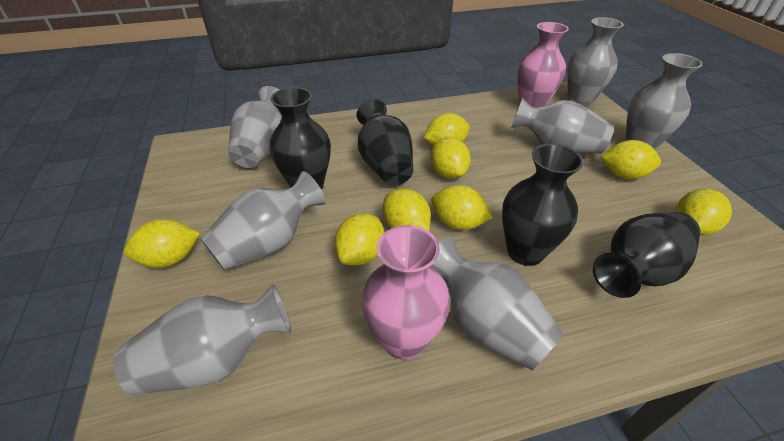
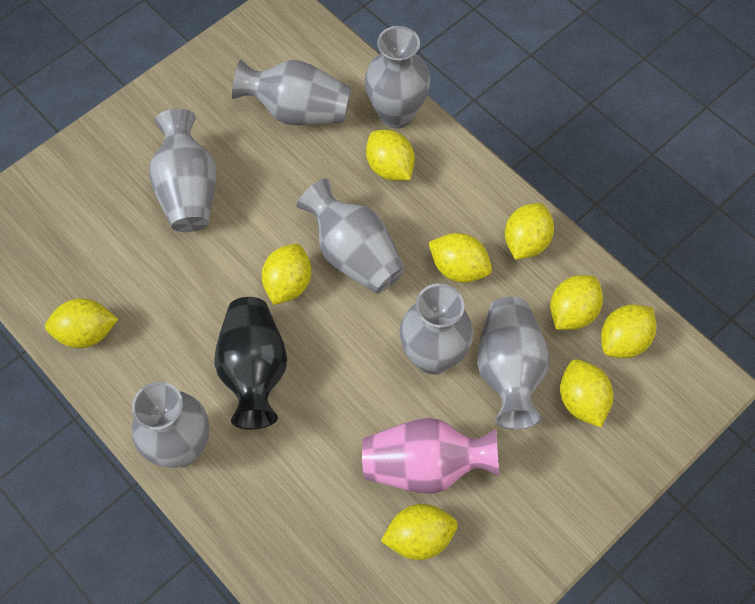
black vase: 4 -> 1
pink vase: 2 -> 1
yellow lemon: 8 -> 9

